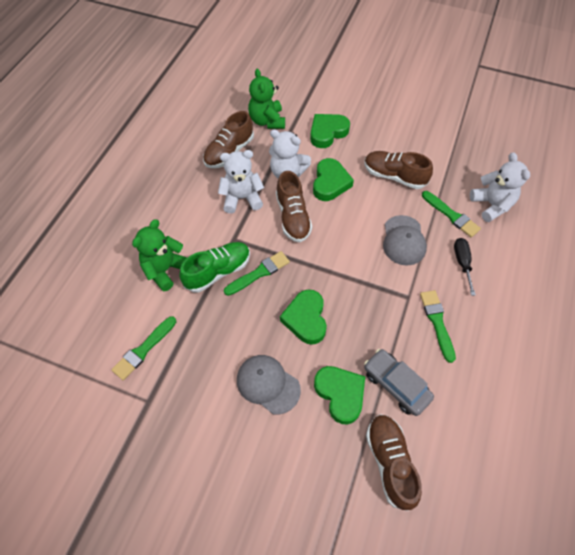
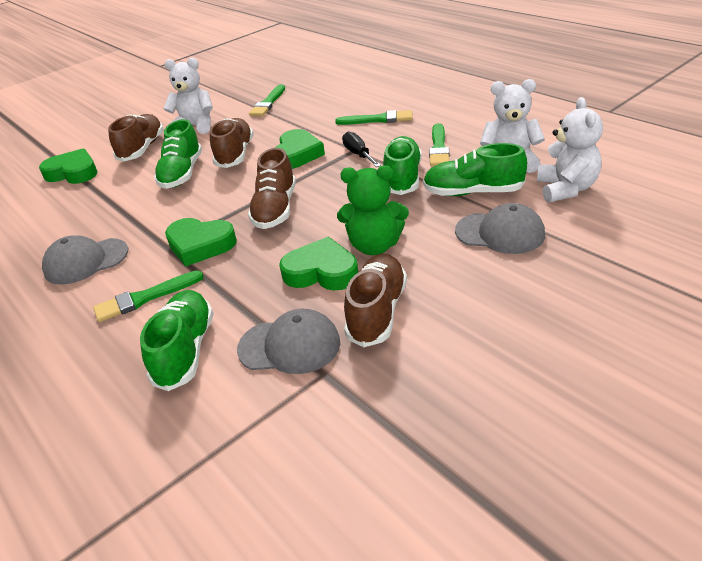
green shoe: 1 -> 4
green teddy bear: 2 -> 1
grey cap: 2 -> 3
grey car: 1 -> 0

